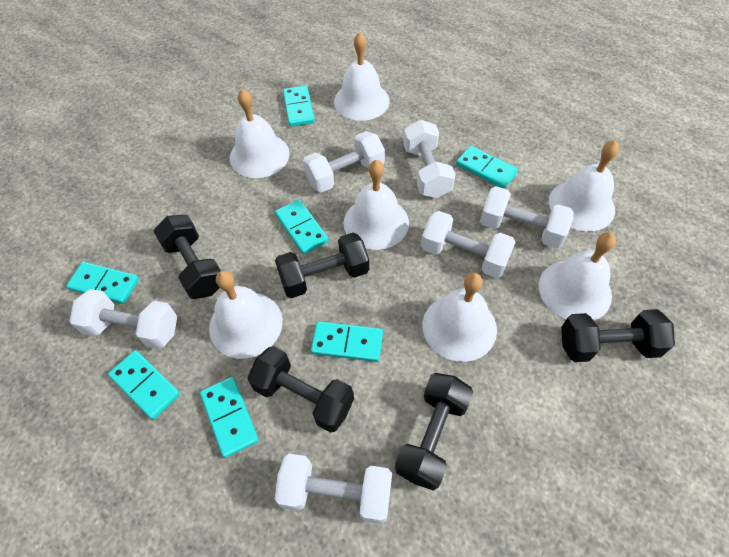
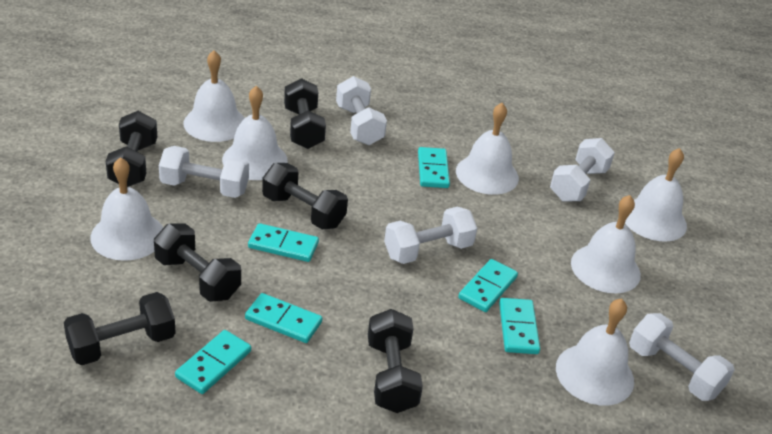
black dumbbell: 5 -> 6
turquoise domino: 7 -> 6
white dumbbell: 6 -> 5

